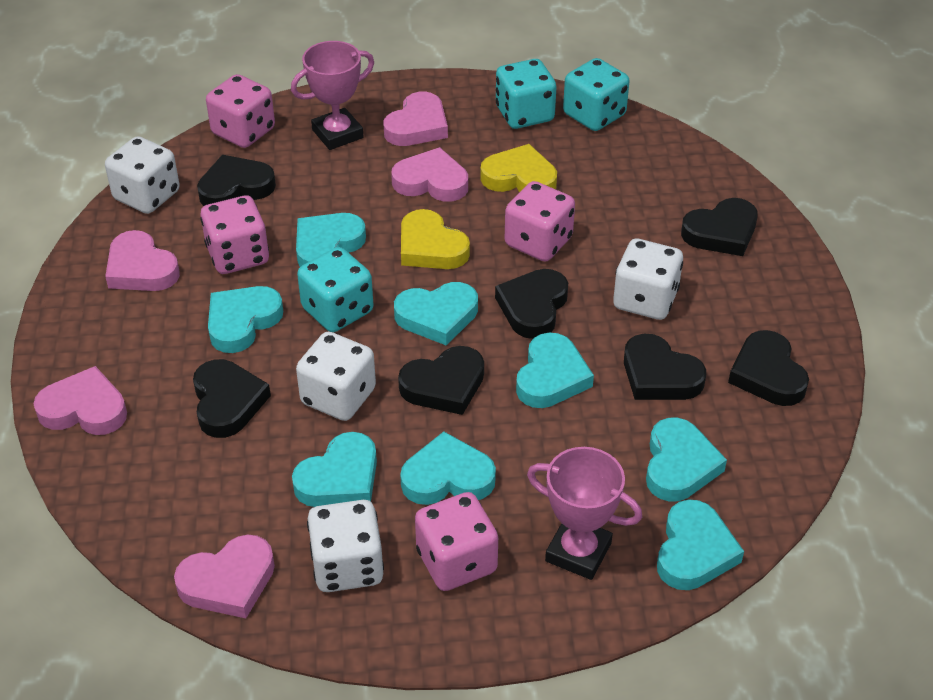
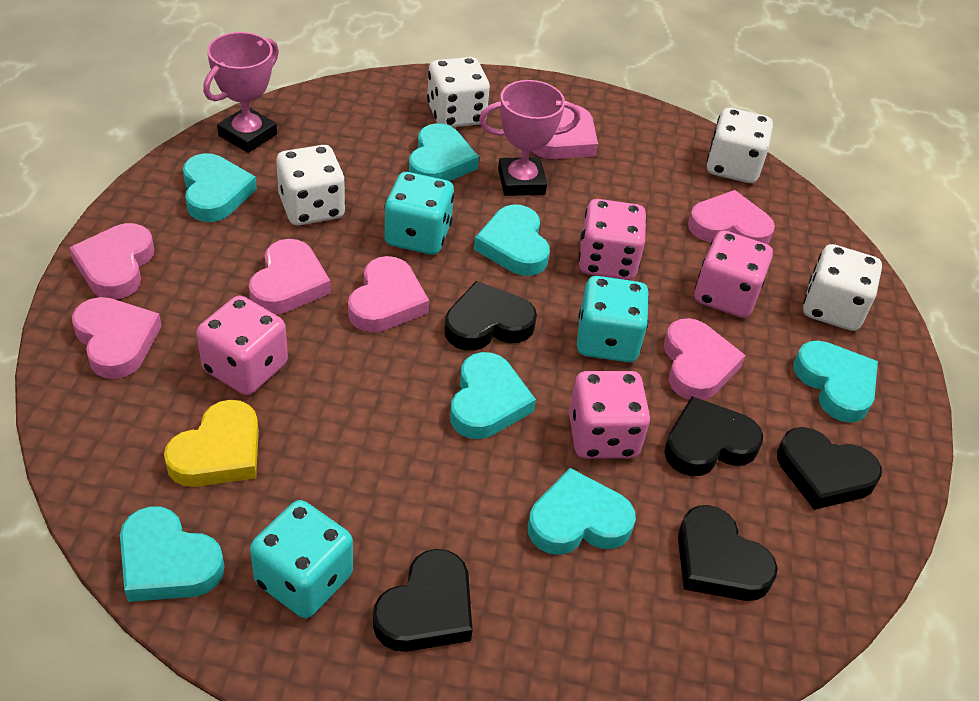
black heart: 7 -> 5
pink heart: 5 -> 7
turquoise heart: 8 -> 7
yellow heart: 2 -> 1

